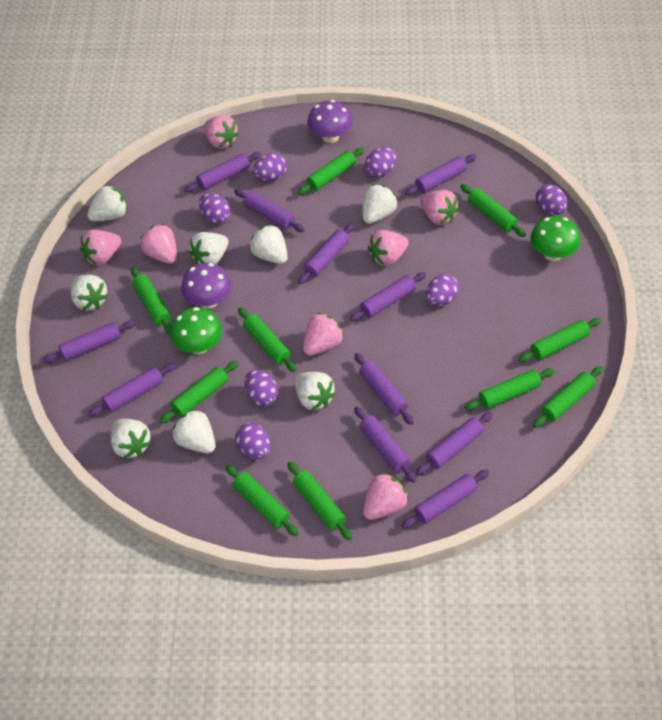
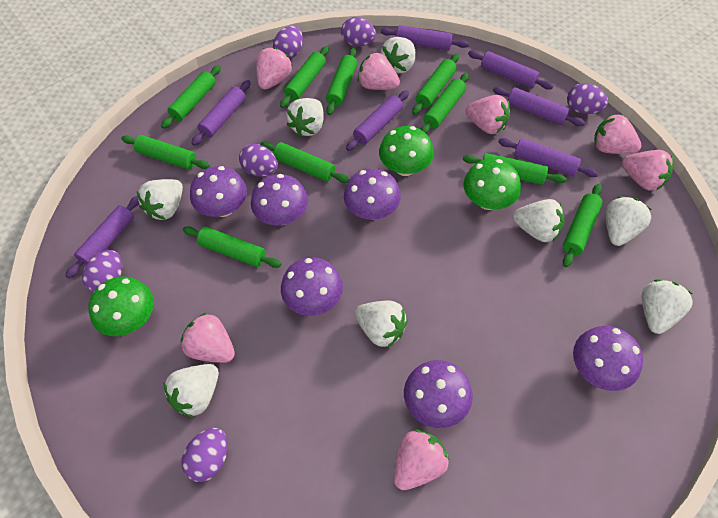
green mushroom: 2 -> 3
purple egg: 7 -> 6
purple mushroom: 2 -> 6
purple rolling pin: 11 -> 7

